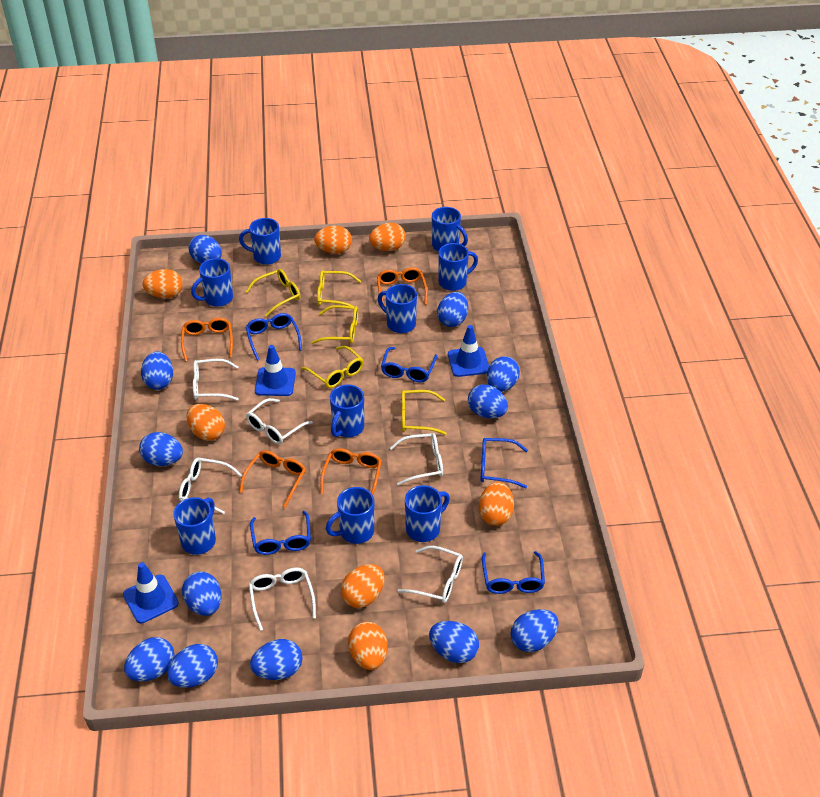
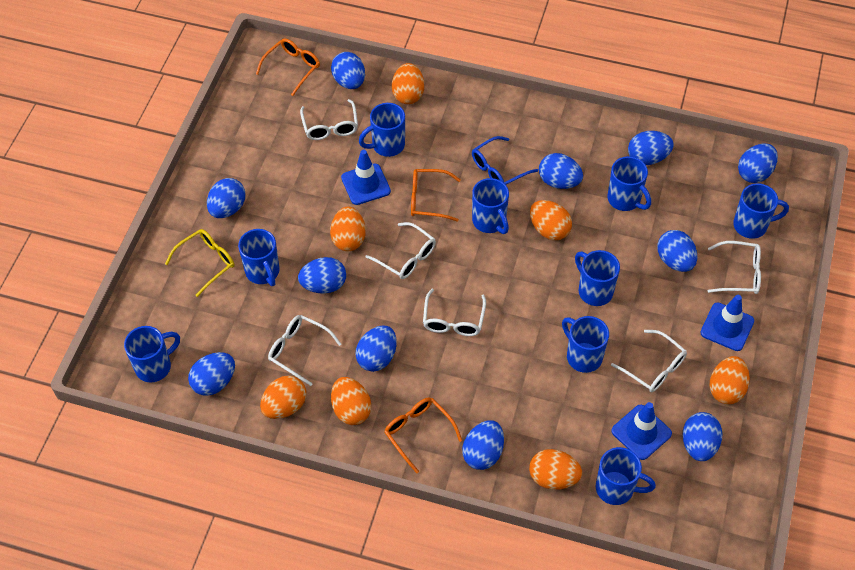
blue egg: 12 -> 11
blue glasses: 5 -> 1
orange glasses: 4 -> 3
yellow glasses: 5 -> 1

